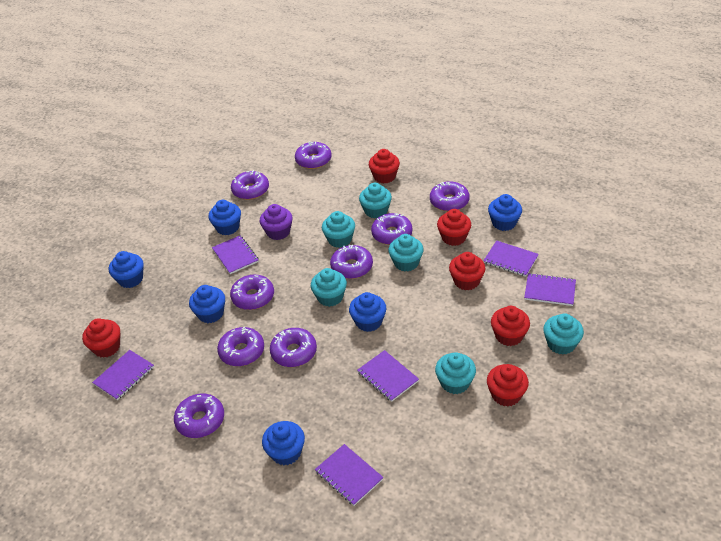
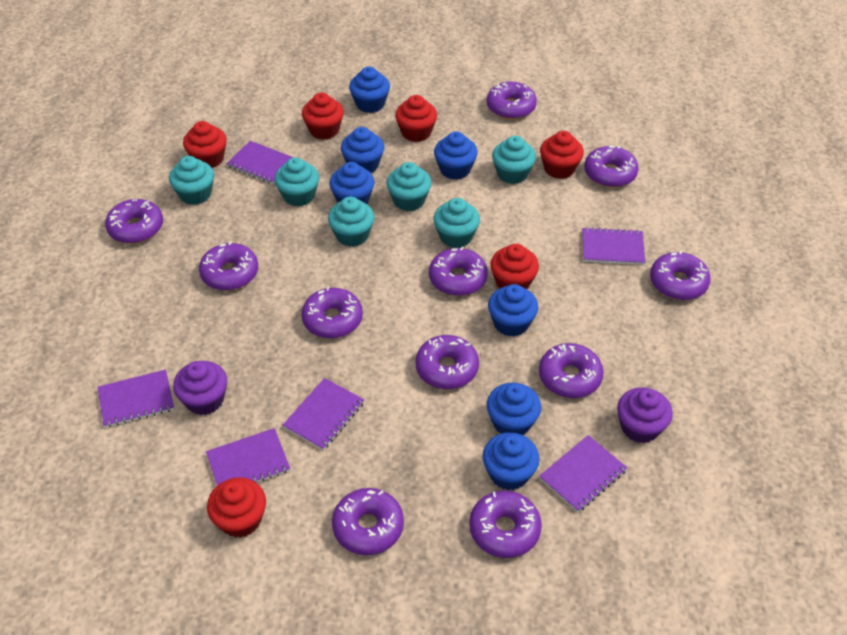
blue cupcake: 6 -> 7
purple cupcake: 1 -> 2
purple donut: 9 -> 11

